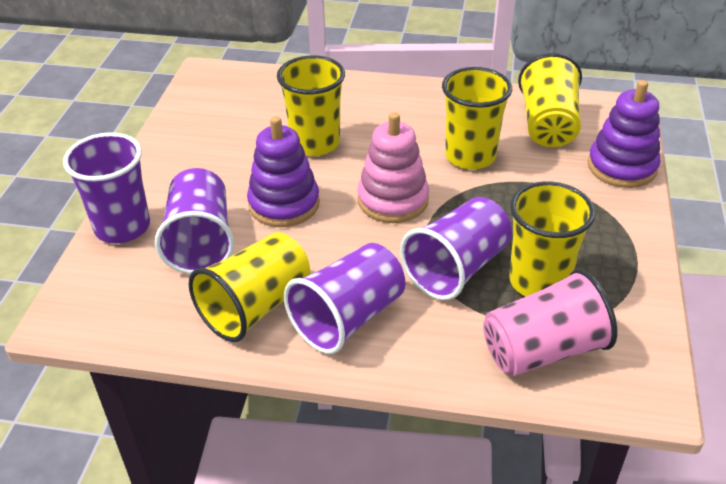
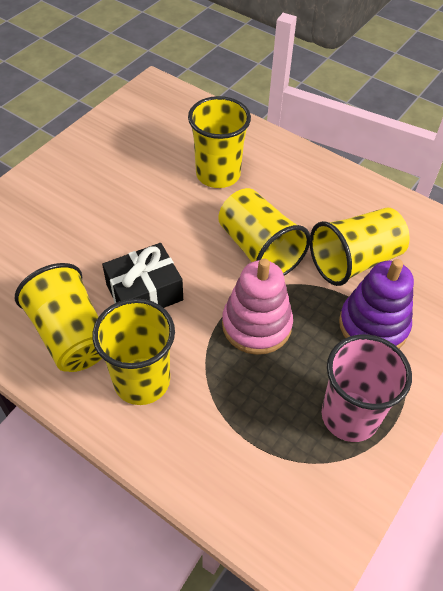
black gift: 0 -> 1
purple cup: 4 -> 0
purple stacking toy: 2 -> 1

